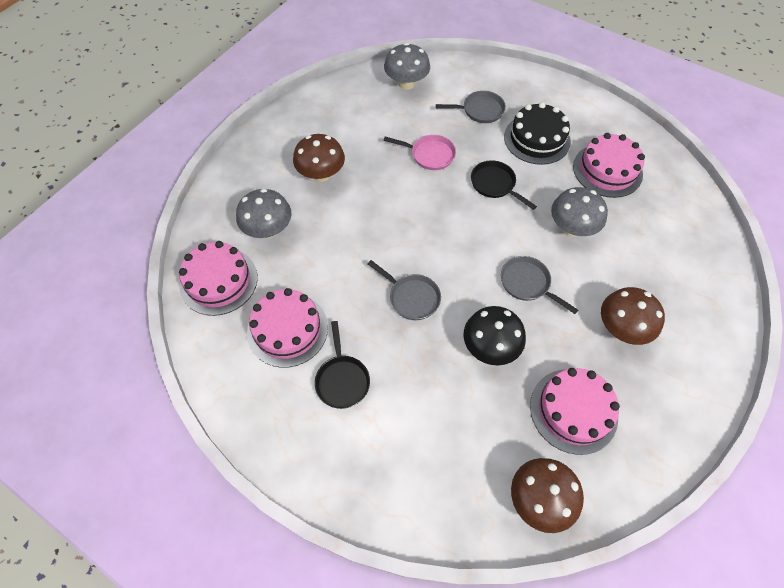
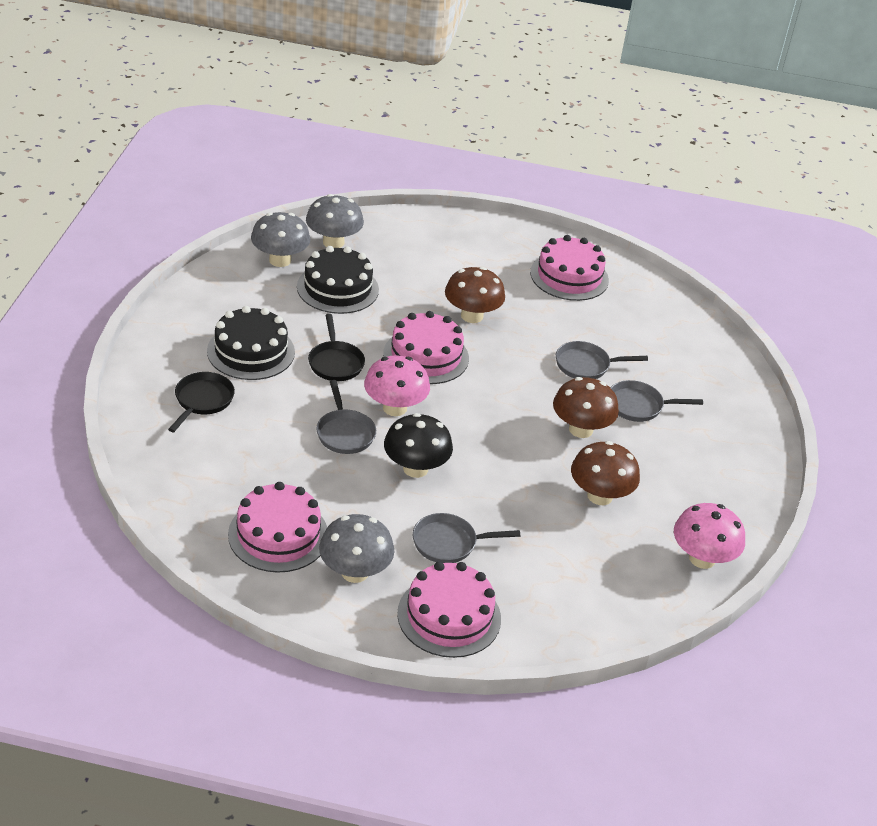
black cake: 1 -> 2
grey pan: 3 -> 4
pink mushroom: 0 -> 2
pink pan: 1 -> 0

